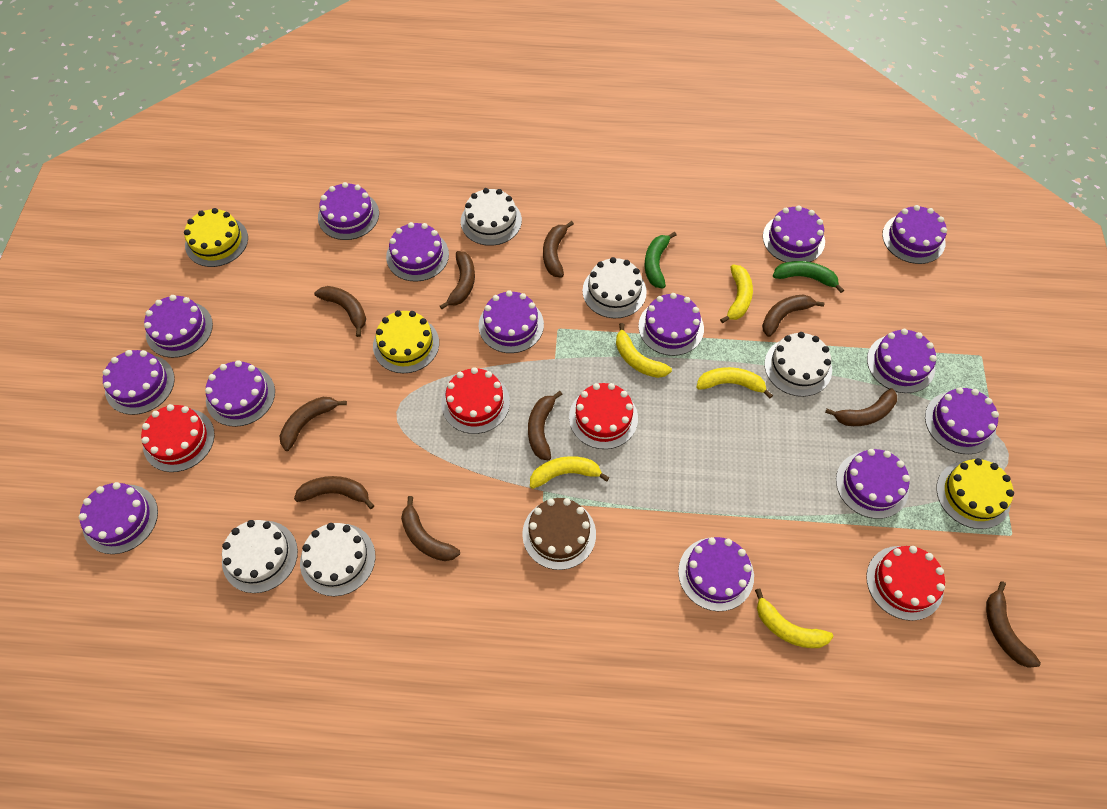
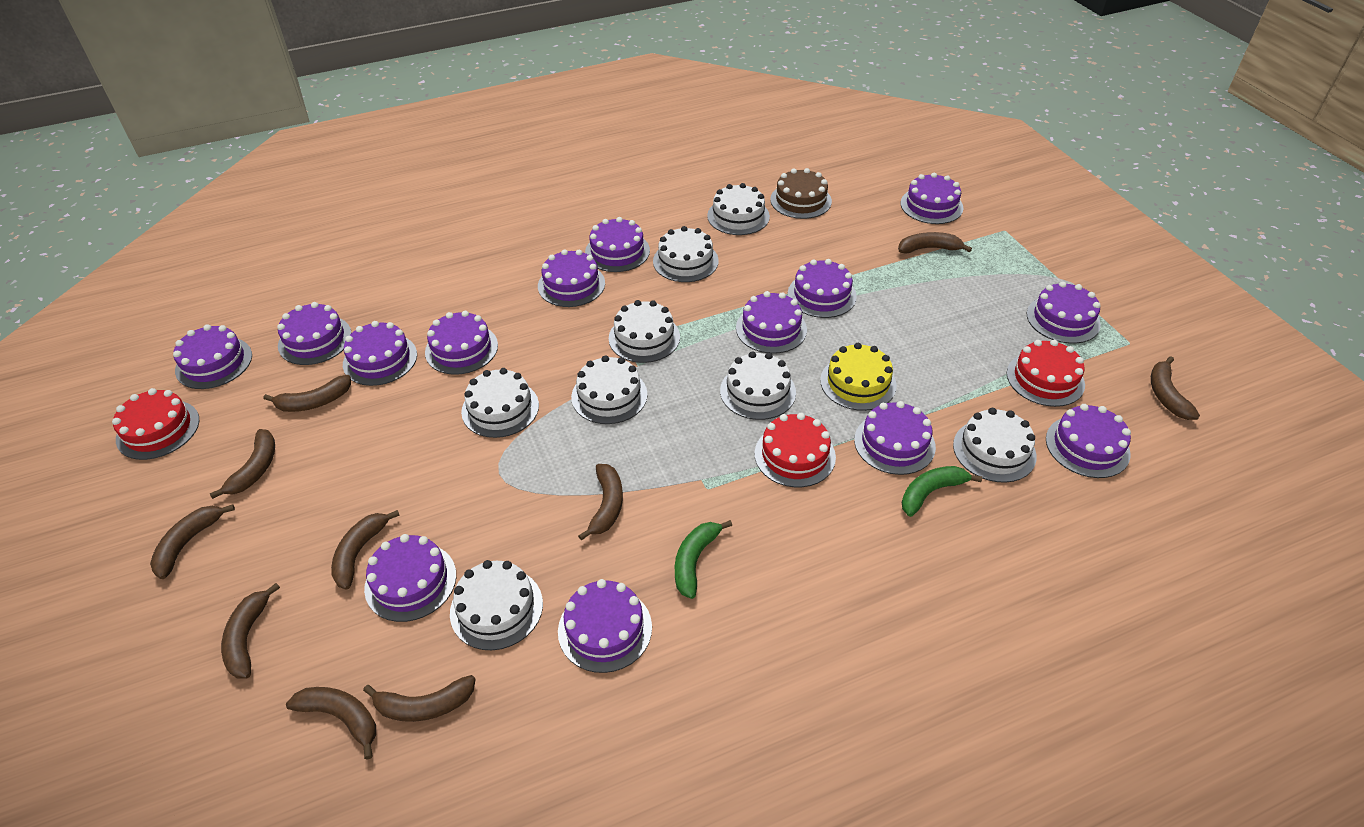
red cake: 4 -> 3
white cake: 5 -> 8
yellow banana: 5 -> 0
yellow cake: 3 -> 1

